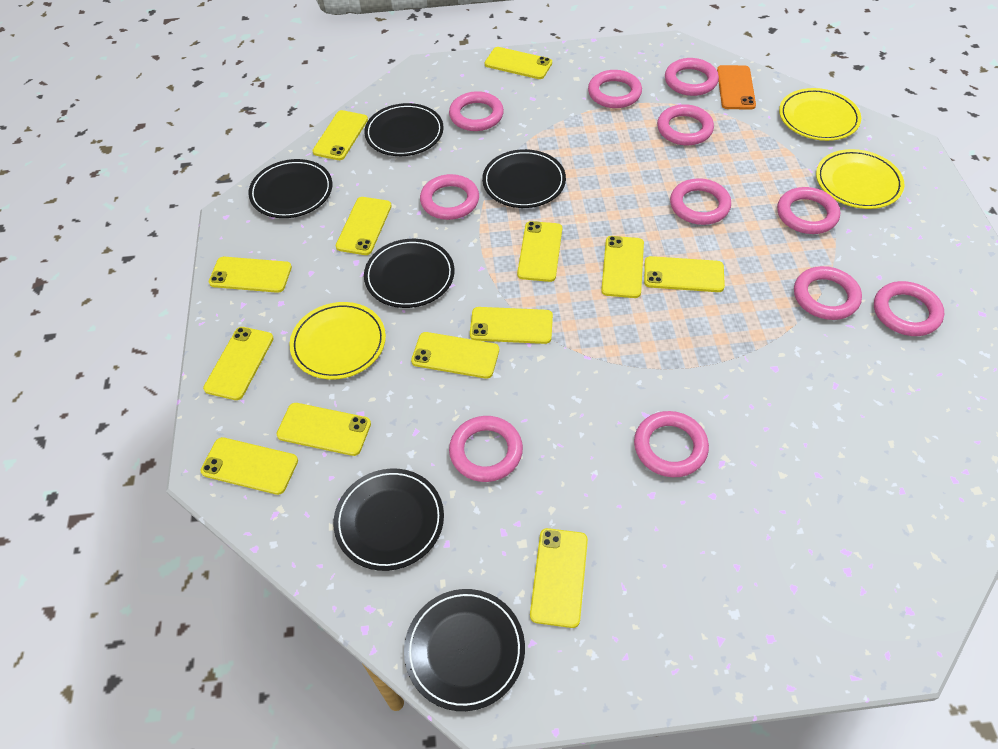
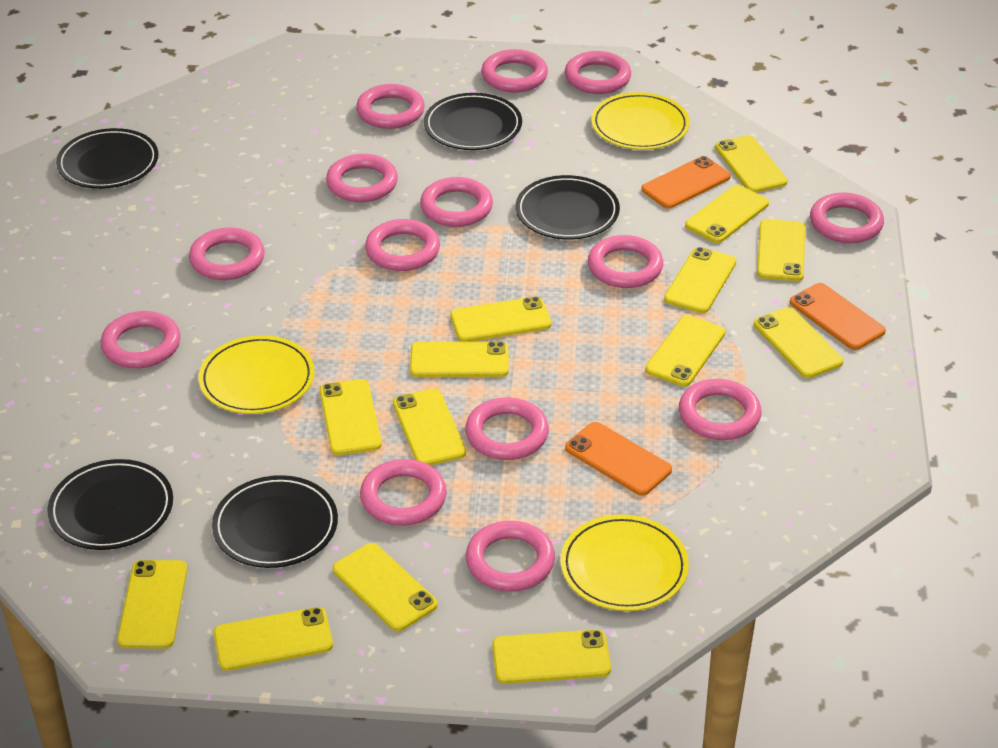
black plate: 6 -> 5
orange phone: 1 -> 3
pink ring: 11 -> 14
yellow phone: 13 -> 14

